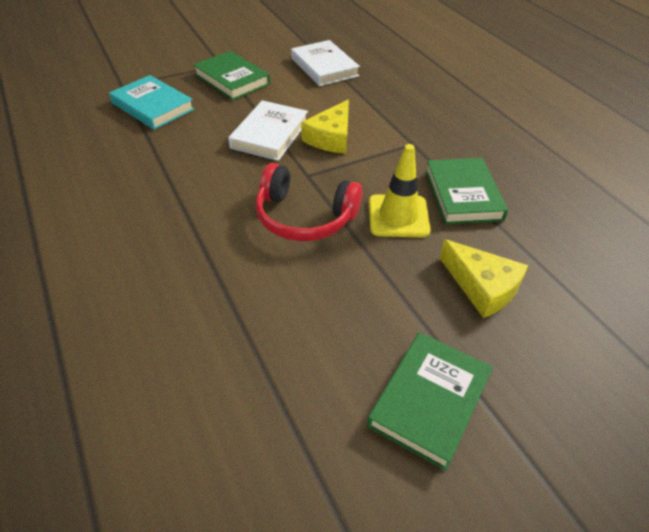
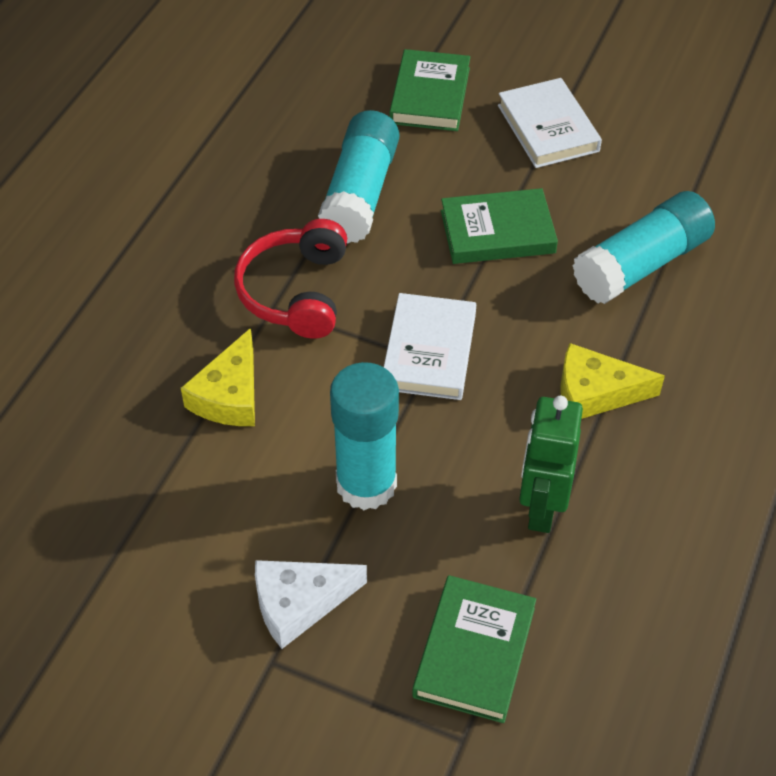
green robot: 0 -> 1
turquoise book: 1 -> 0
turquoise glue stick: 0 -> 3
white cheese: 0 -> 1
yellow traffic cone: 1 -> 0

